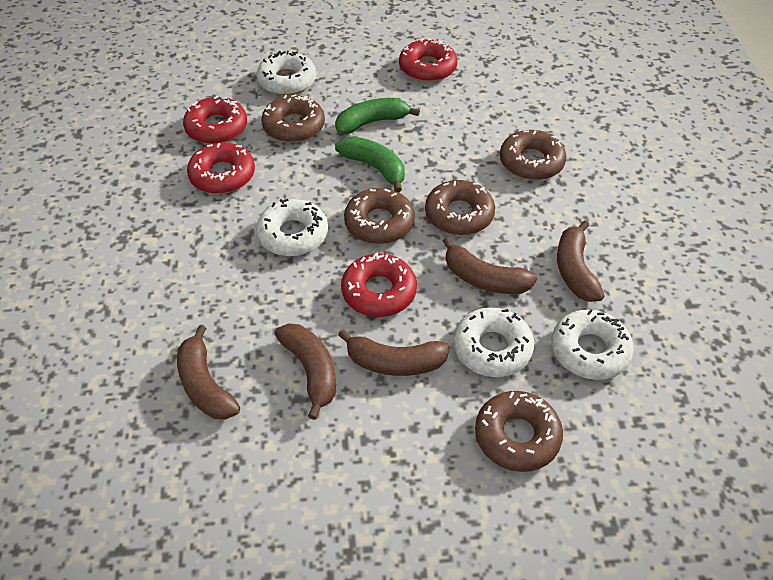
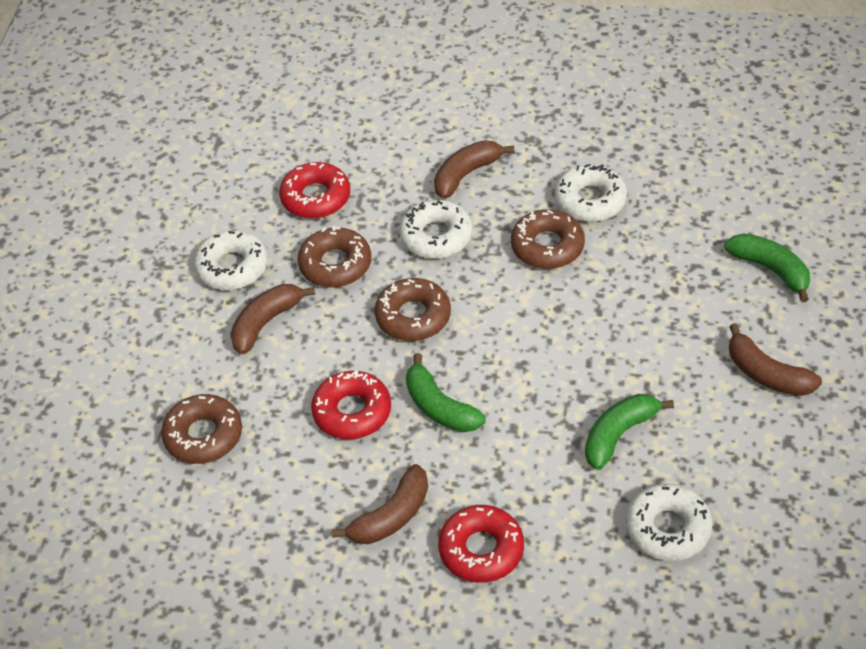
brown banana: 5 -> 4
brown donut: 5 -> 4
green banana: 2 -> 3
red donut: 4 -> 3

